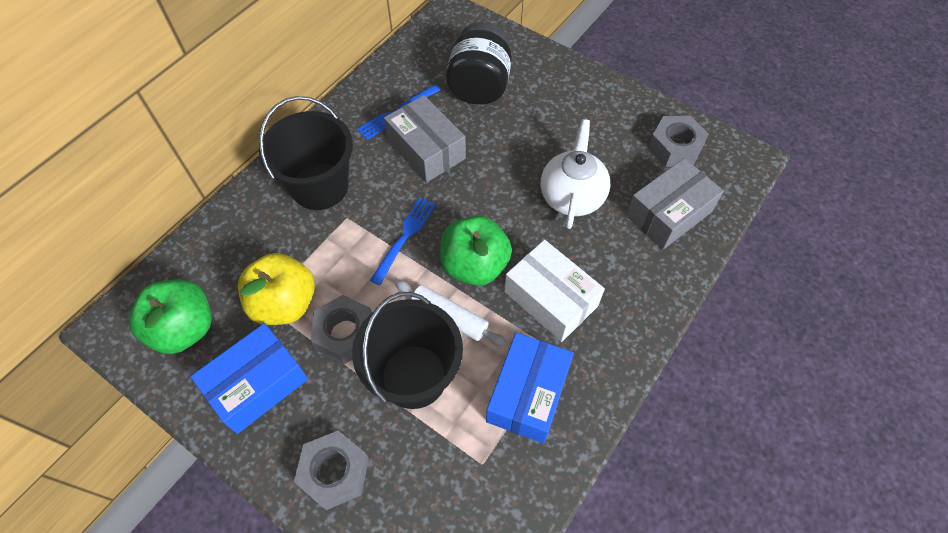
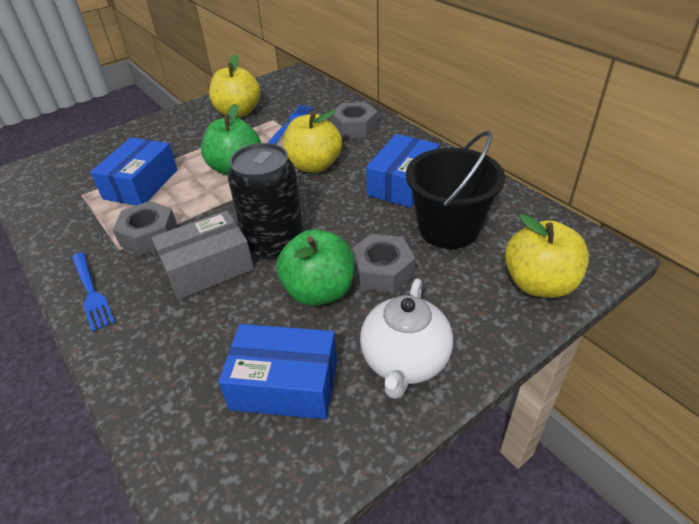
black bucket: 2 -> 1
black can: 0 -> 1
black jar: 1 -> 0
blue box: 2 -> 3
grey box: 2 -> 1
white box: 1 -> 0
white rolling pin: 1 -> 0
yellow apple: 1 -> 3

